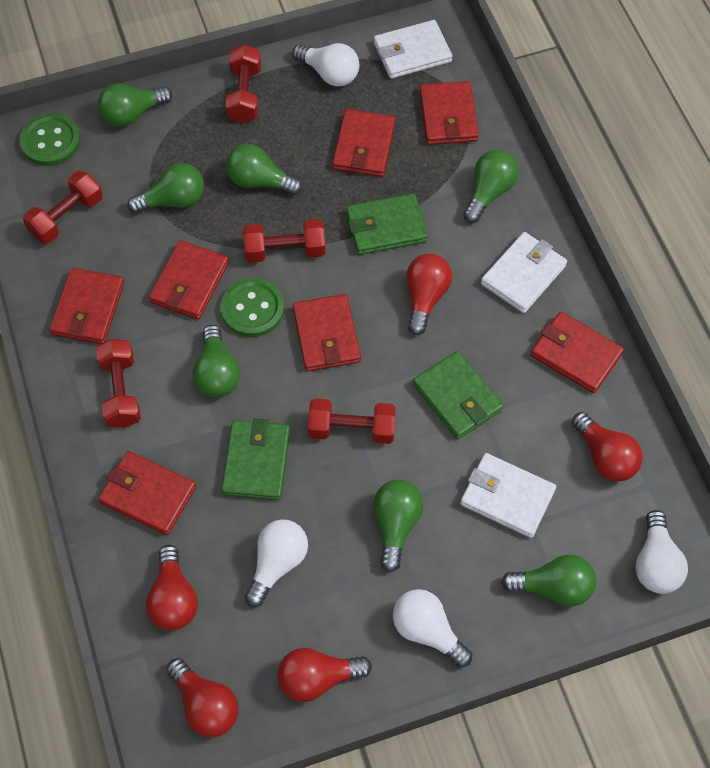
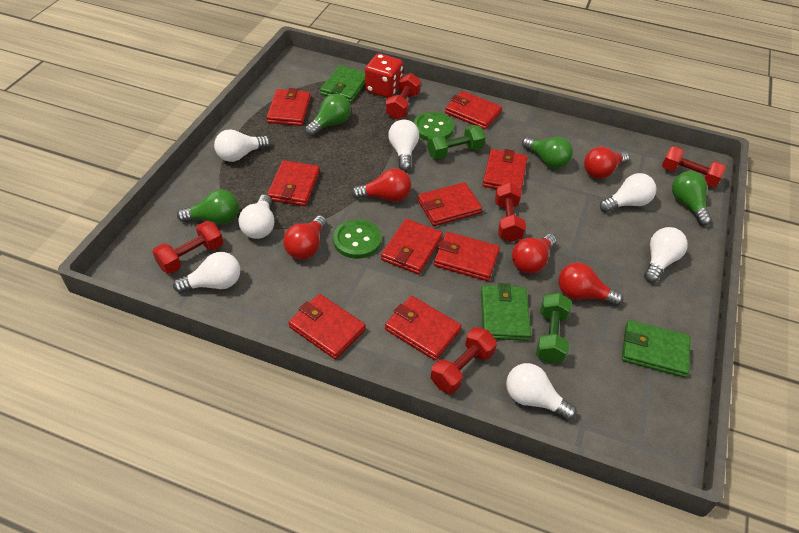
green dumbbell: 0 -> 2
green light bulb: 7 -> 4
red dice: 0 -> 1
red wallet: 7 -> 9
white light bulb: 4 -> 7
white wallet: 3 -> 0

